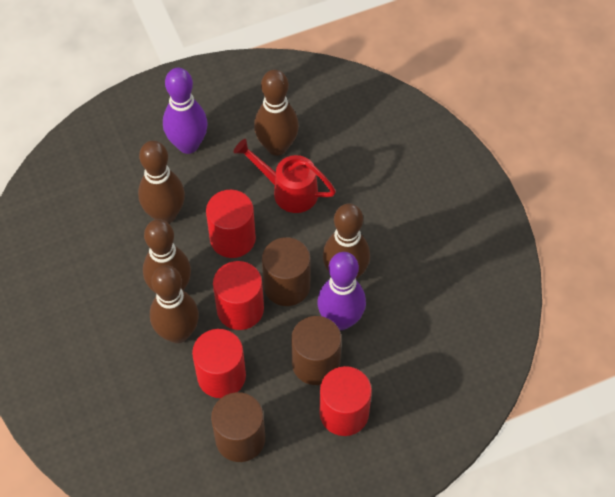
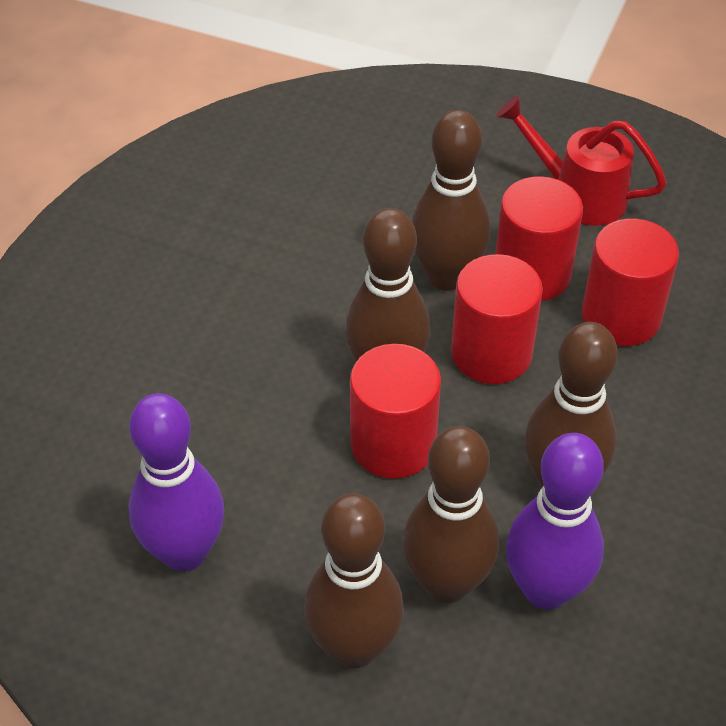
brown cylinder: 3 -> 0

